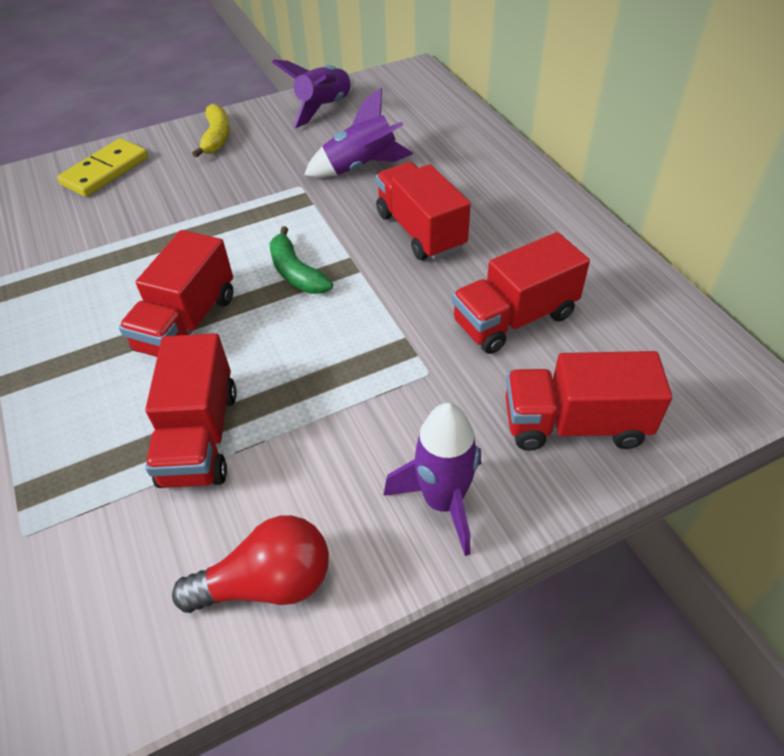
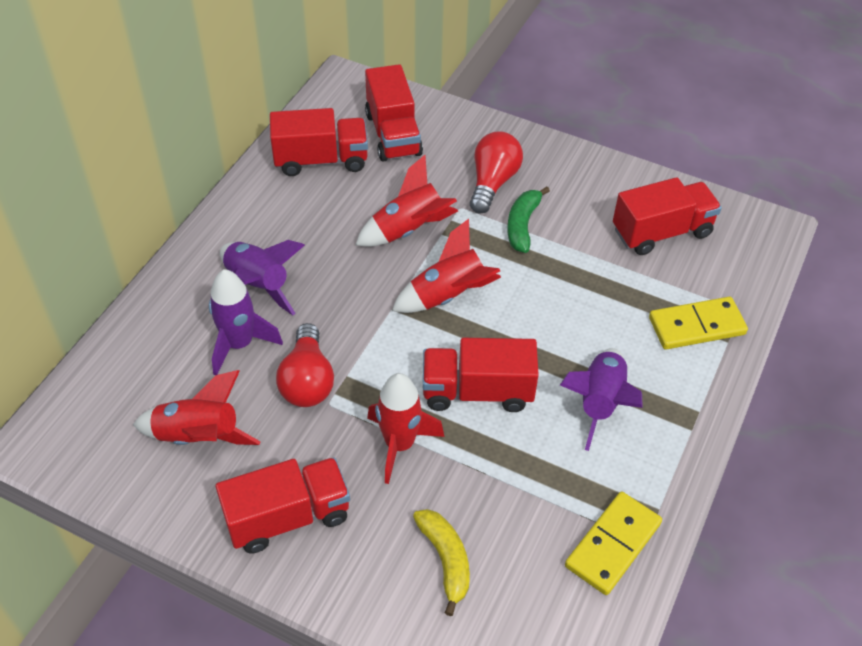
red light bulb: 1 -> 2
red rocket: 0 -> 4
yellow domino: 1 -> 2

